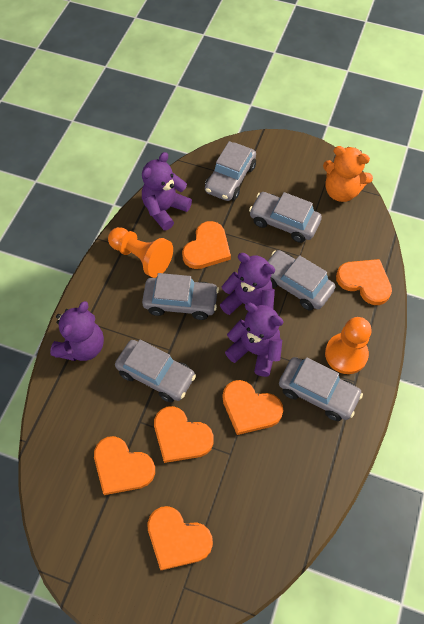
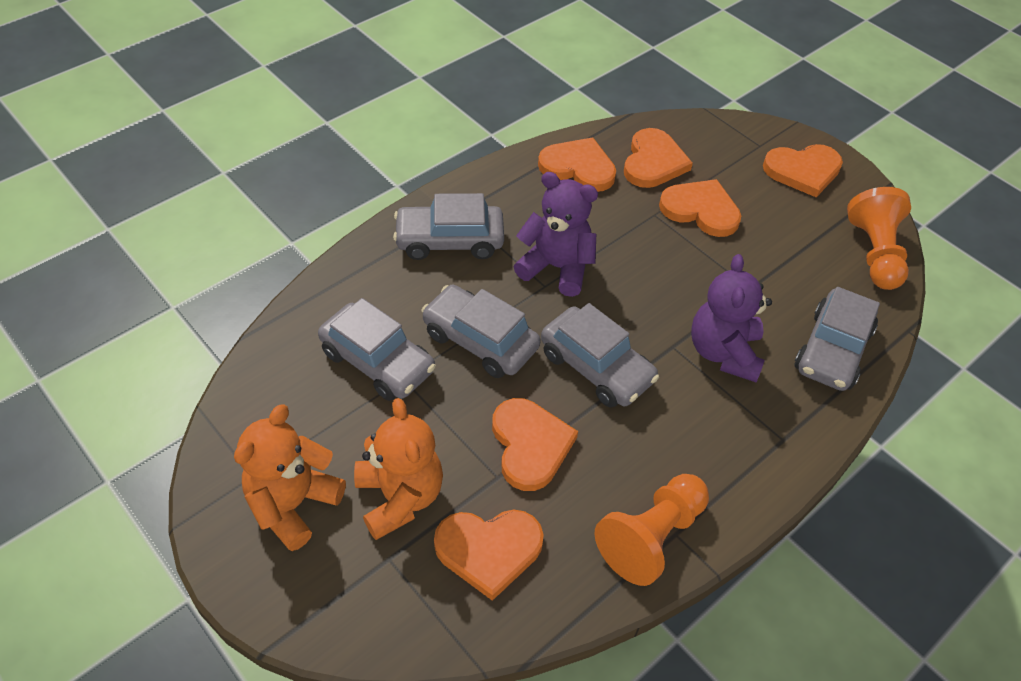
grey car: 6 -> 5
orange teddy bear: 1 -> 2
purple teddy bear: 4 -> 2

